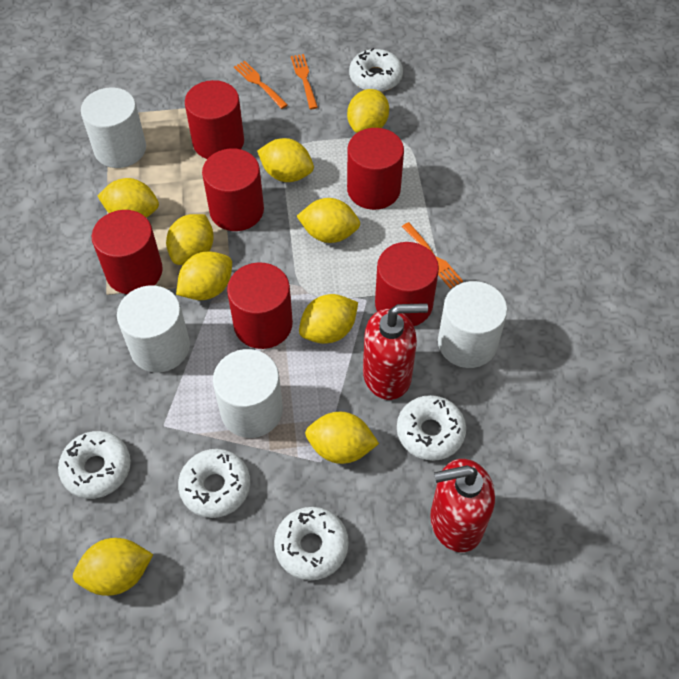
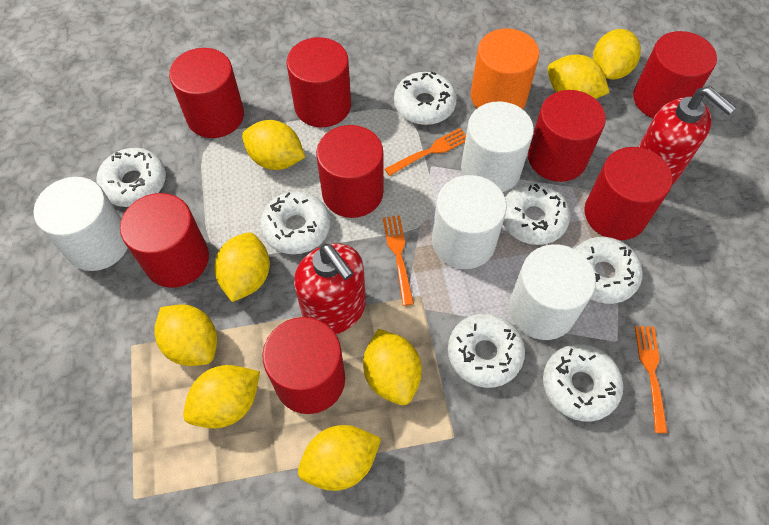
orange cylinder: 0 -> 1
red cylinder: 6 -> 8
white donut: 5 -> 7
yellow lemon: 9 -> 8

